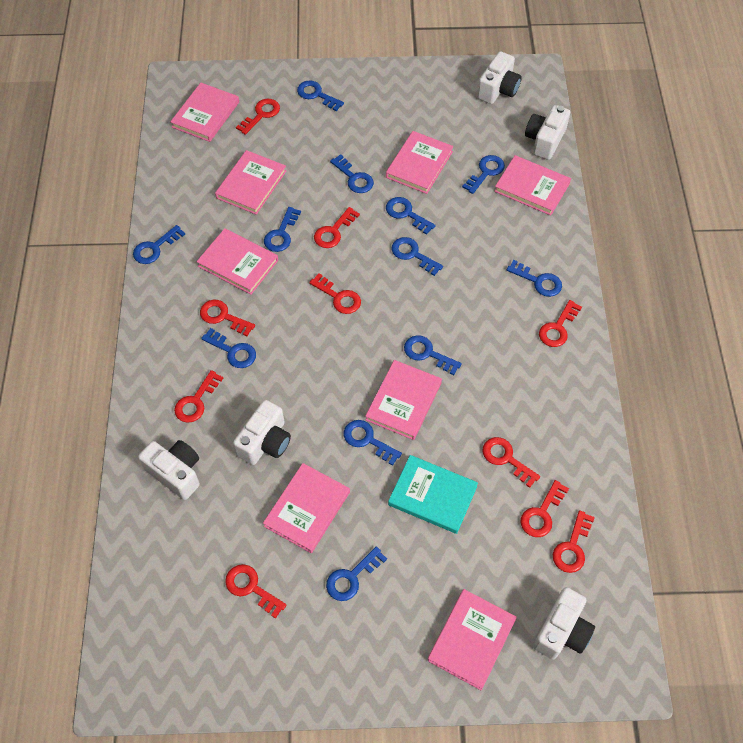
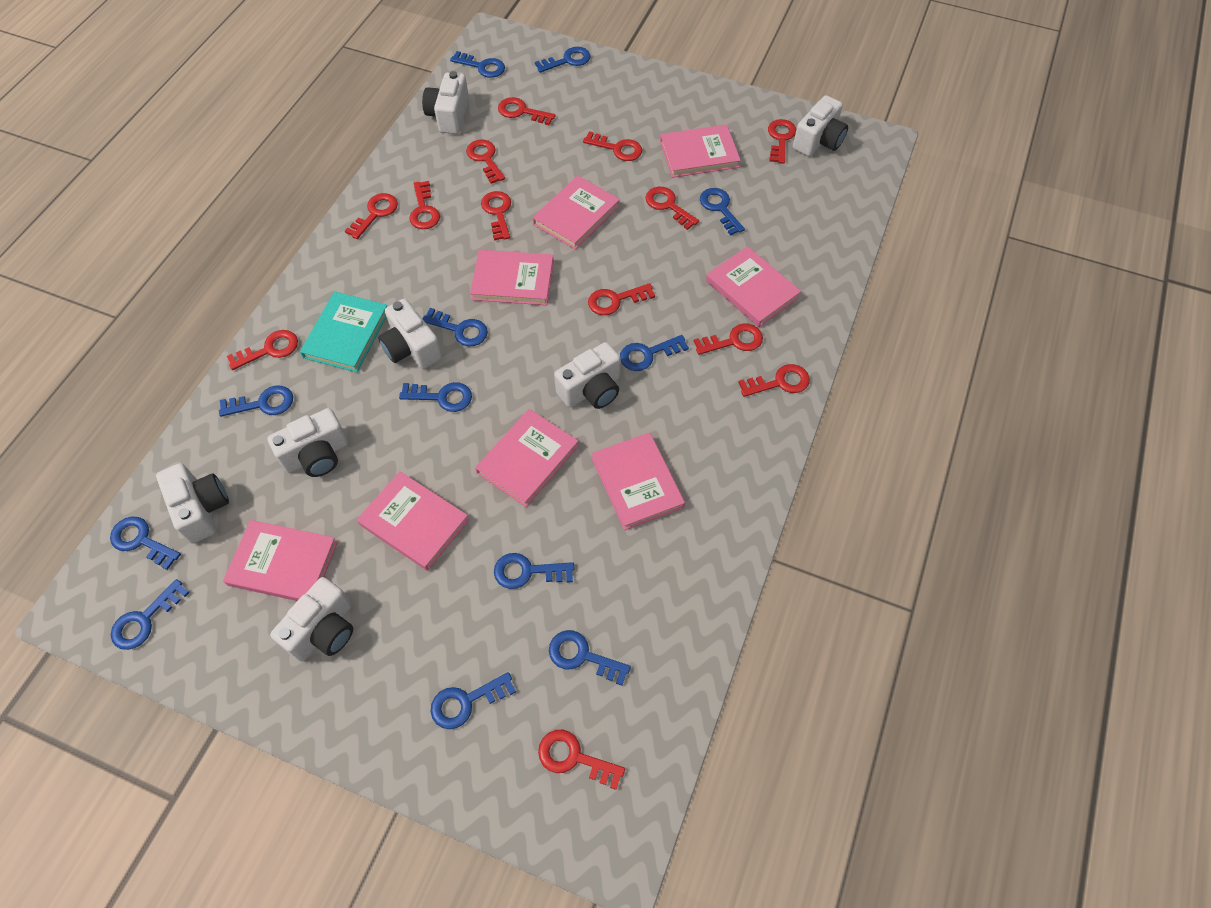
red key: 10 -> 13
white camera: 5 -> 7

